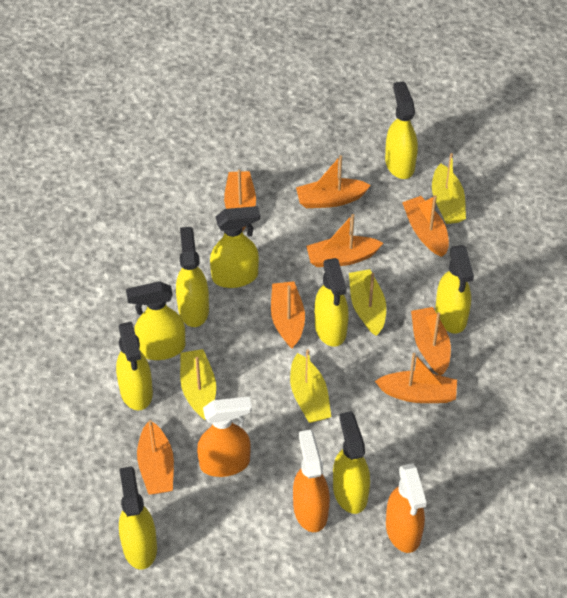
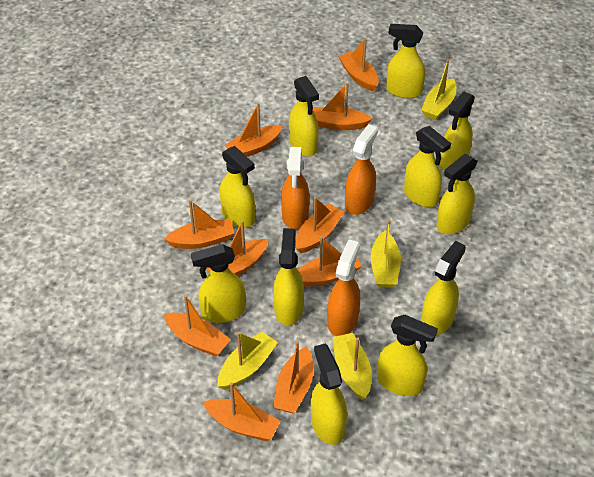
orange boat: 8 -> 10
yellow spray bottle: 9 -> 11

